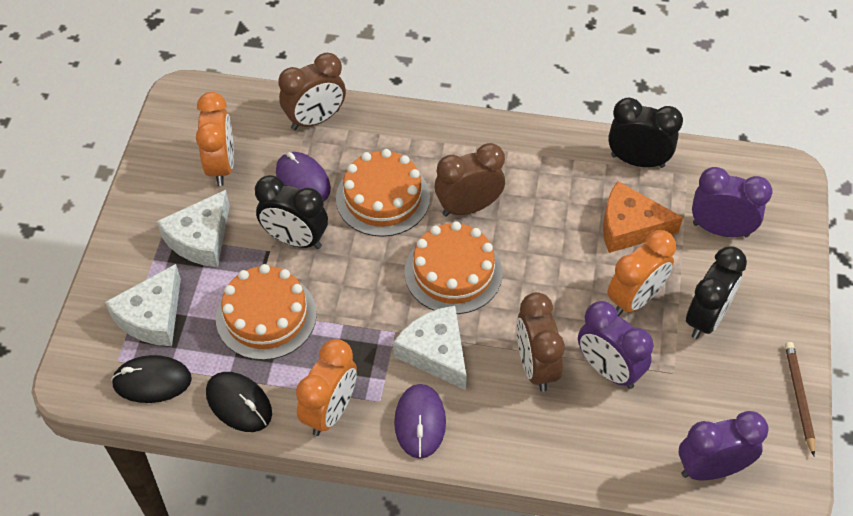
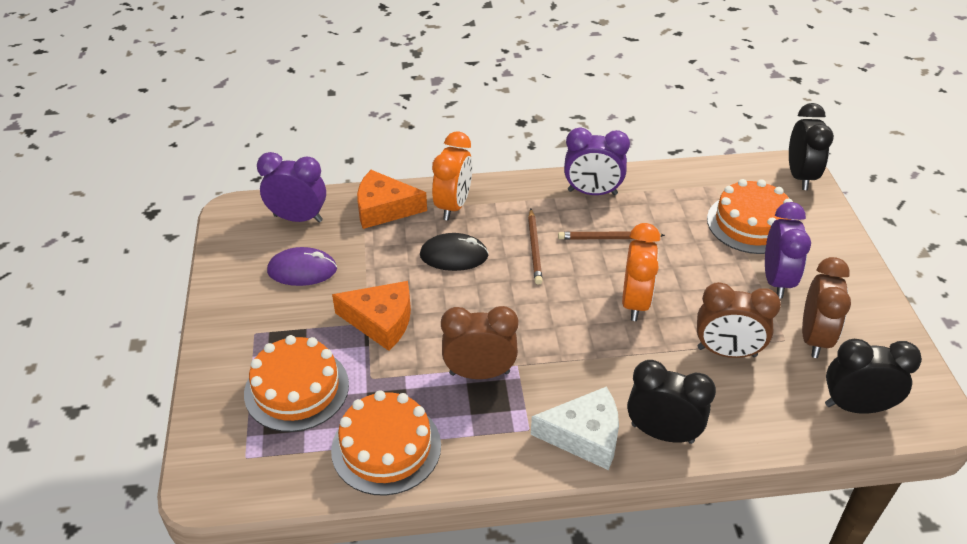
black mouse: 2 -> 1
brown pencil: 1 -> 2
orange cheese: 1 -> 2
orange clock: 3 -> 2
purple mouse: 2 -> 1
white cheese: 3 -> 1

